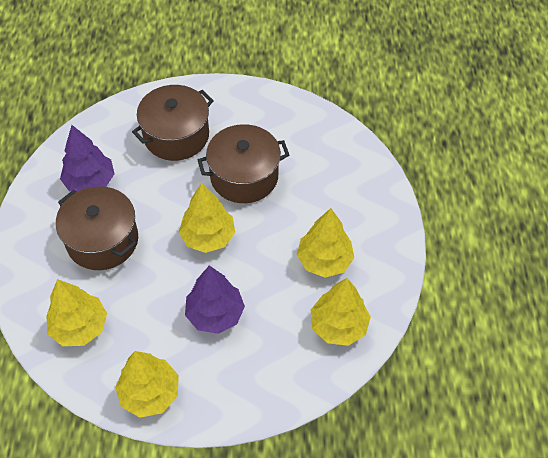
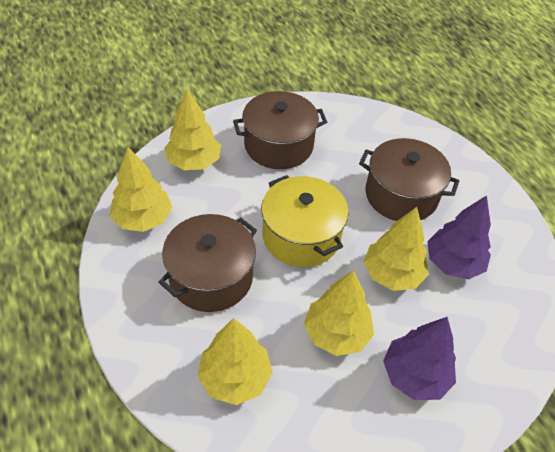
yellow pot: 0 -> 1

